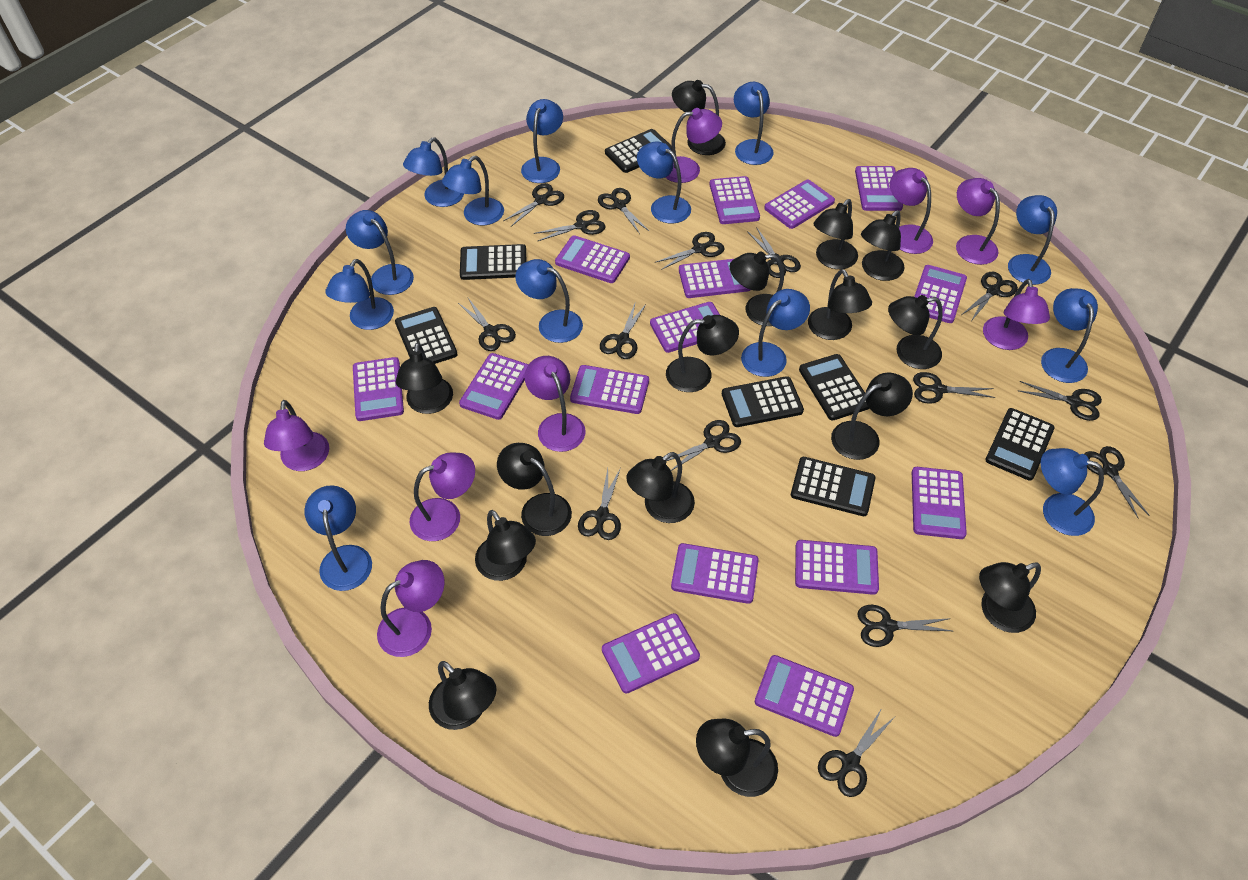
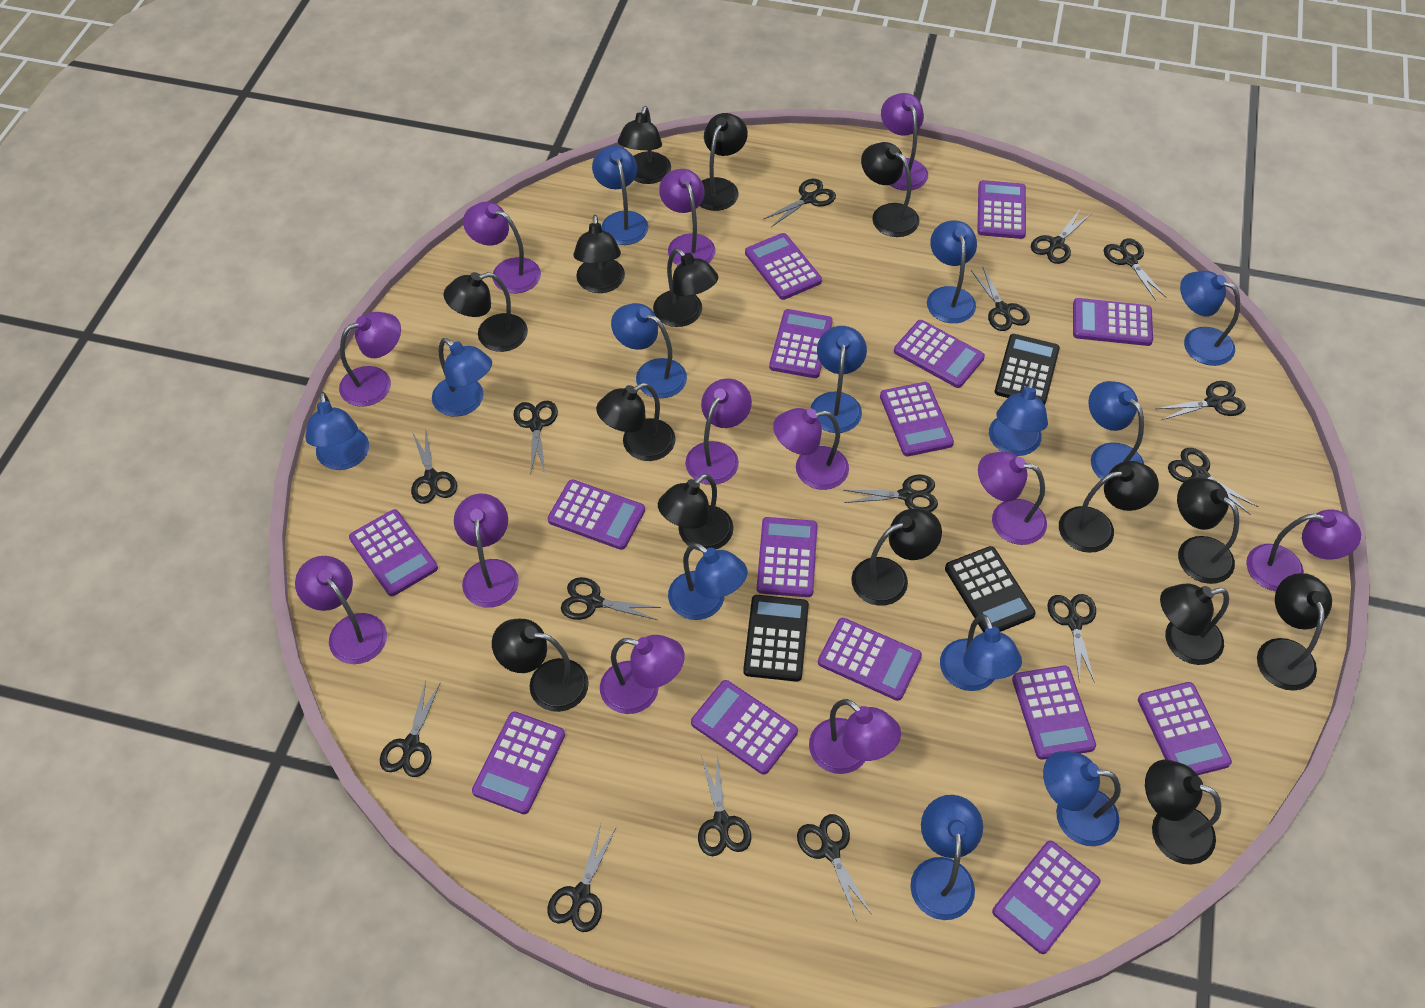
black calculator: 7 -> 3
purple lamp: 8 -> 12

